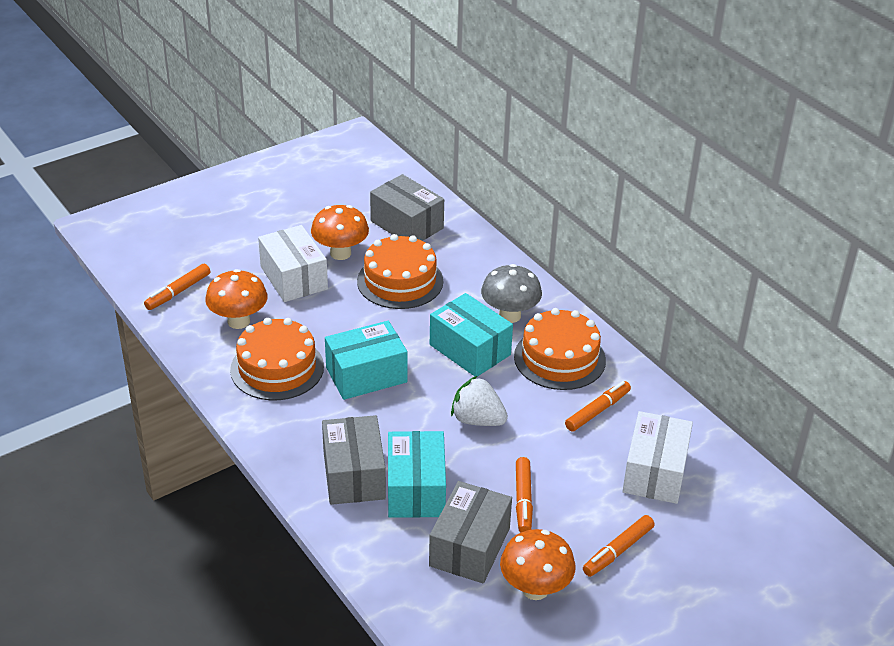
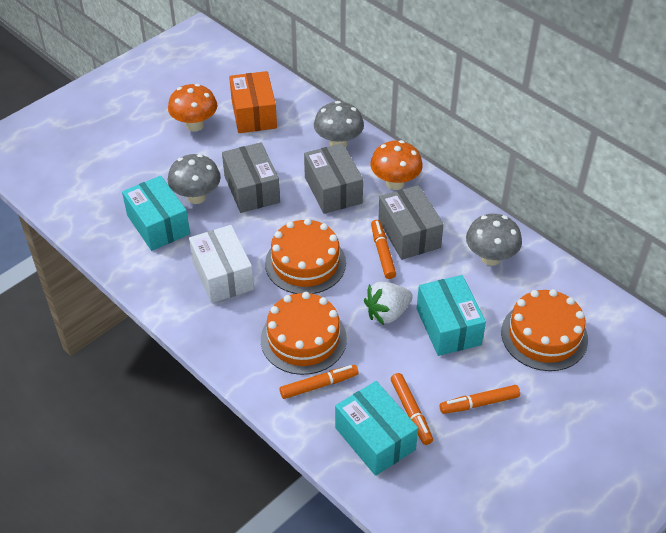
grey mushroom: 1 -> 3
orange box: 0 -> 1
orange mushroom: 3 -> 2
white box: 2 -> 1

